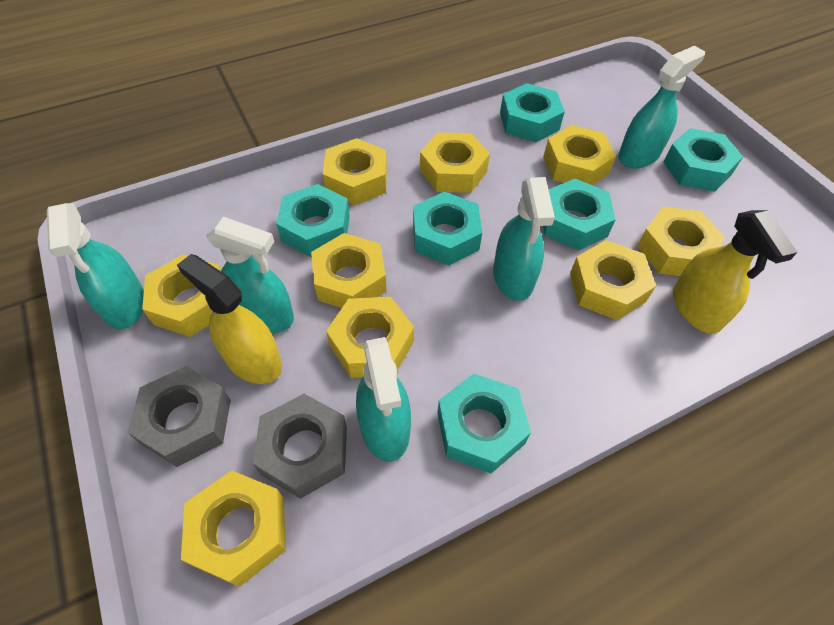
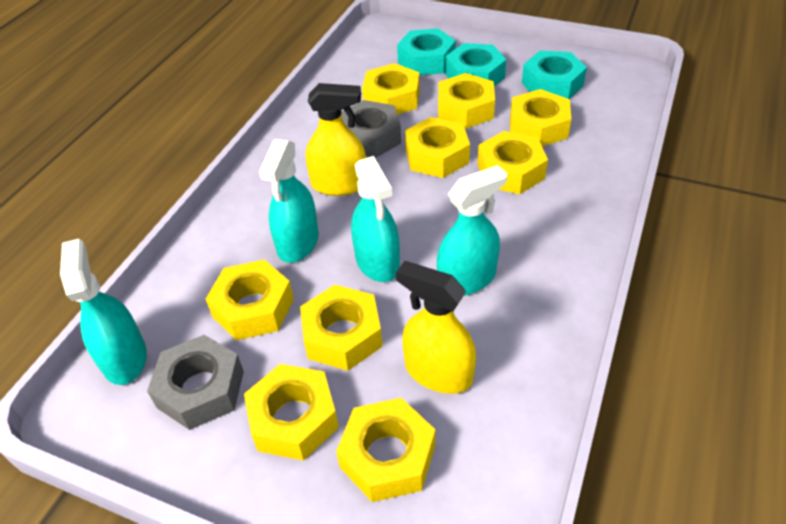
turquoise nut: 6 -> 3
turquoise spray bottle: 5 -> 4

